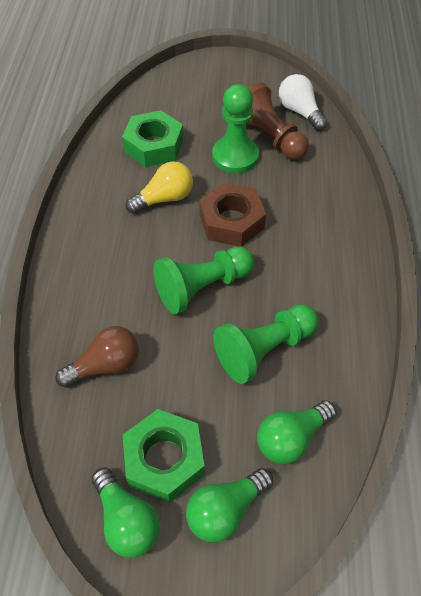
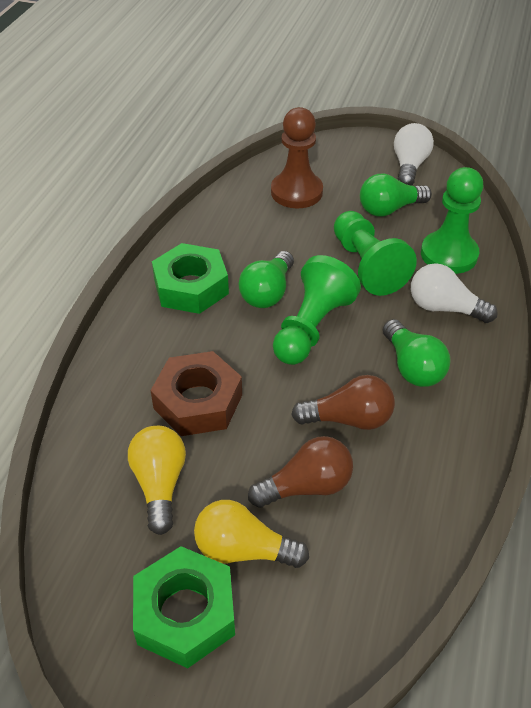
brown light bulb: 1 -> 2
white light bulb: 1 -> 2
yellow light bulb: 1 -> 2

